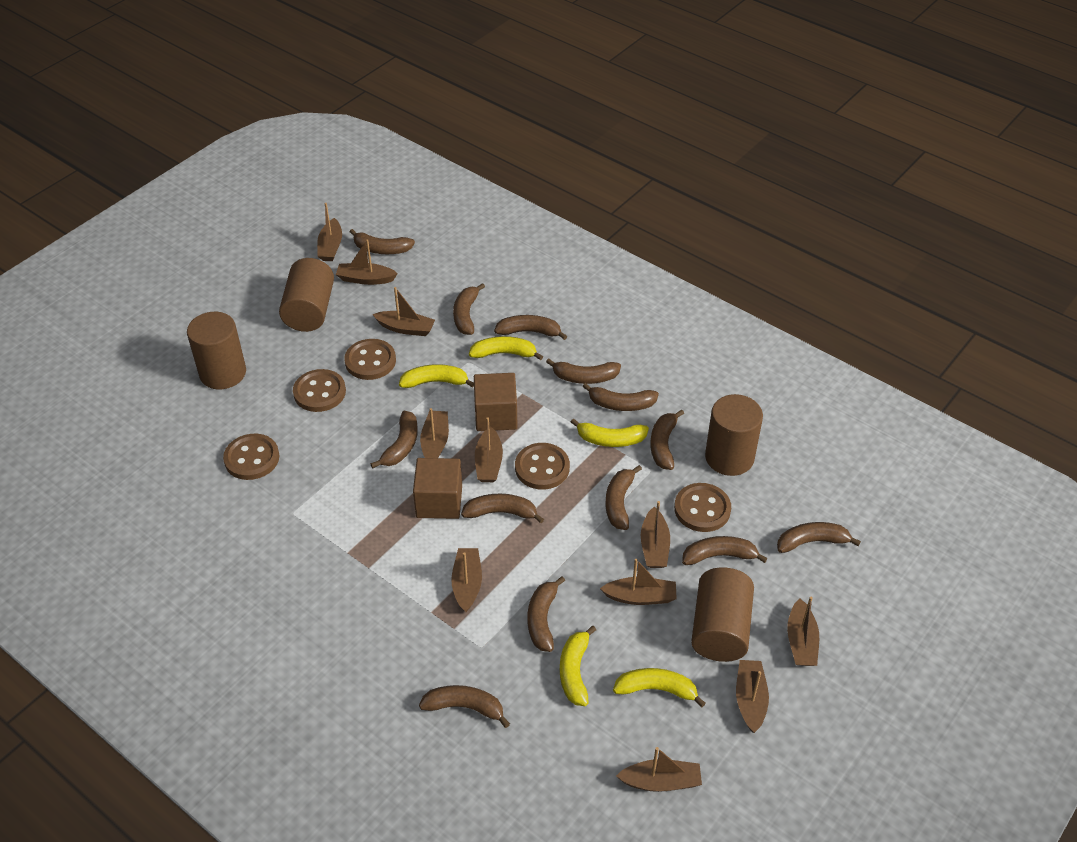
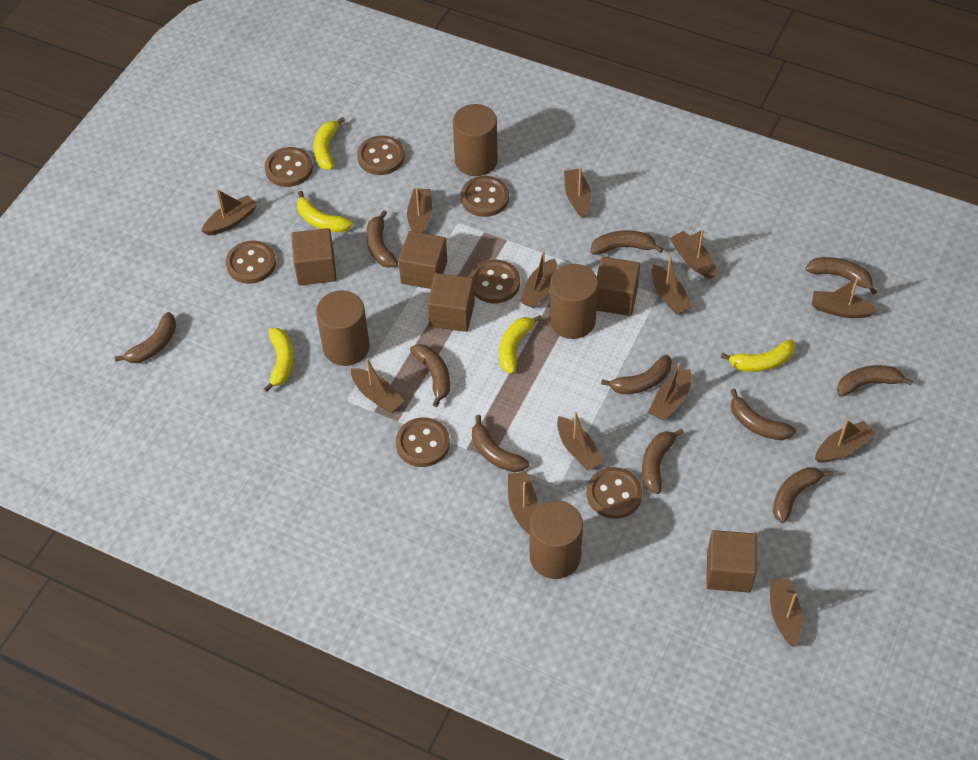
brown banana: 13 -> 11
brown boat: 11 -> 13
brown button: 5 -> 7
brown cube: 2 -> 5

